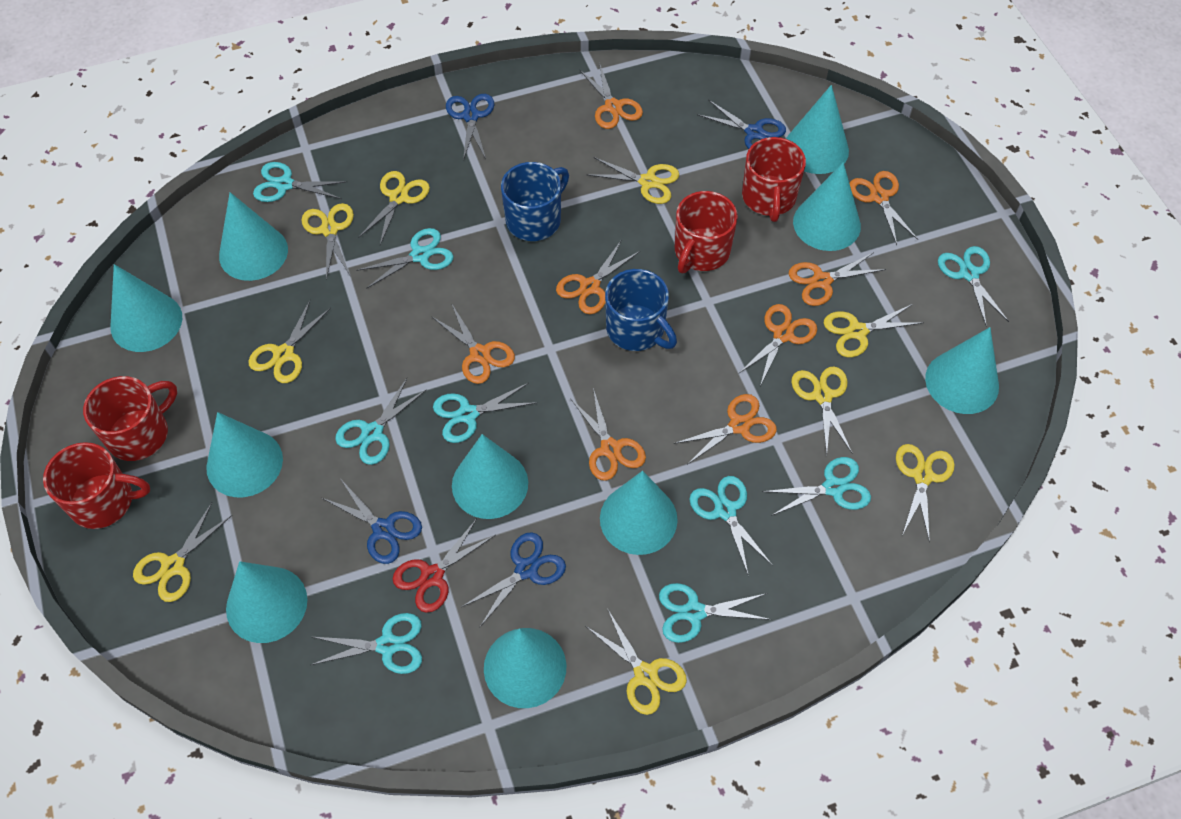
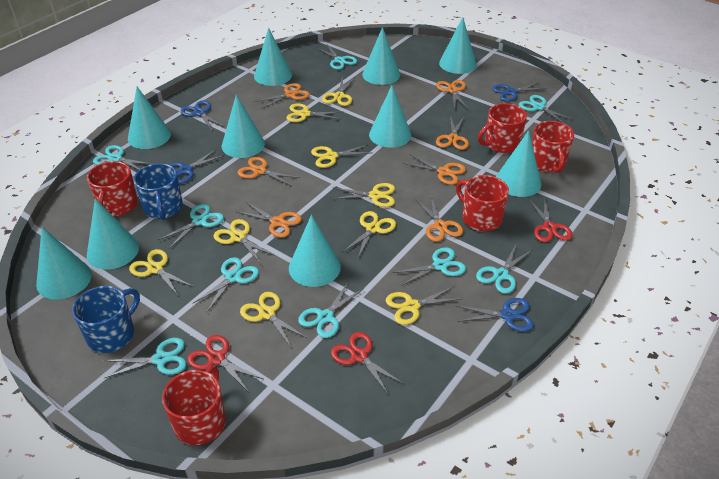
orange scissors: 8 -> 7
red mug: 4 -> 5
red scissors: 1 -> 3

